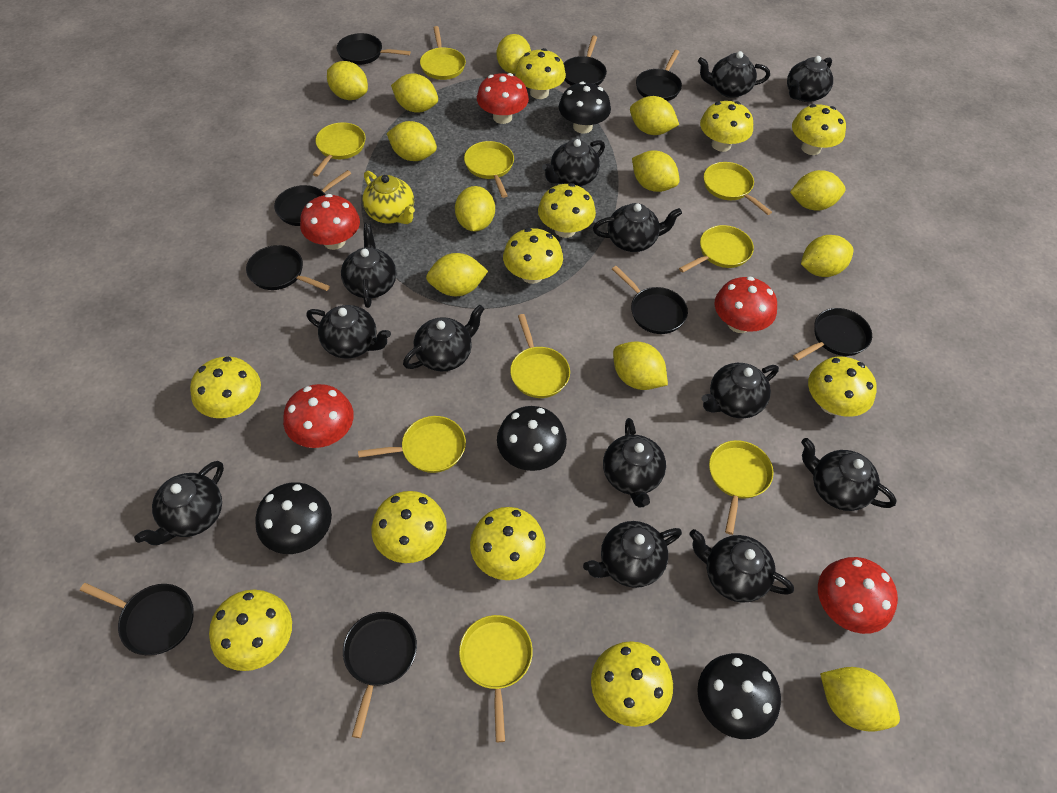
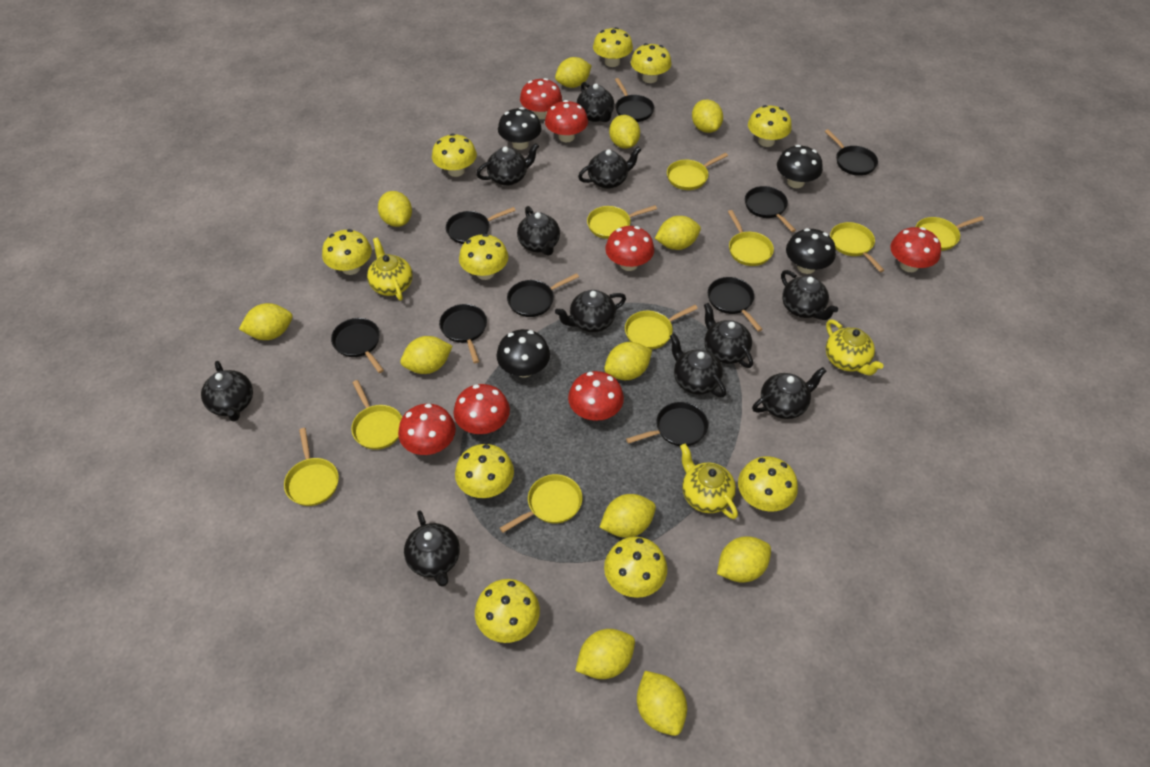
black teapot: 13 -> 11
red mushroom: 5 -> 7
yellow mushroom: 11 -> 10
yellow teapot: 1 -> 3

